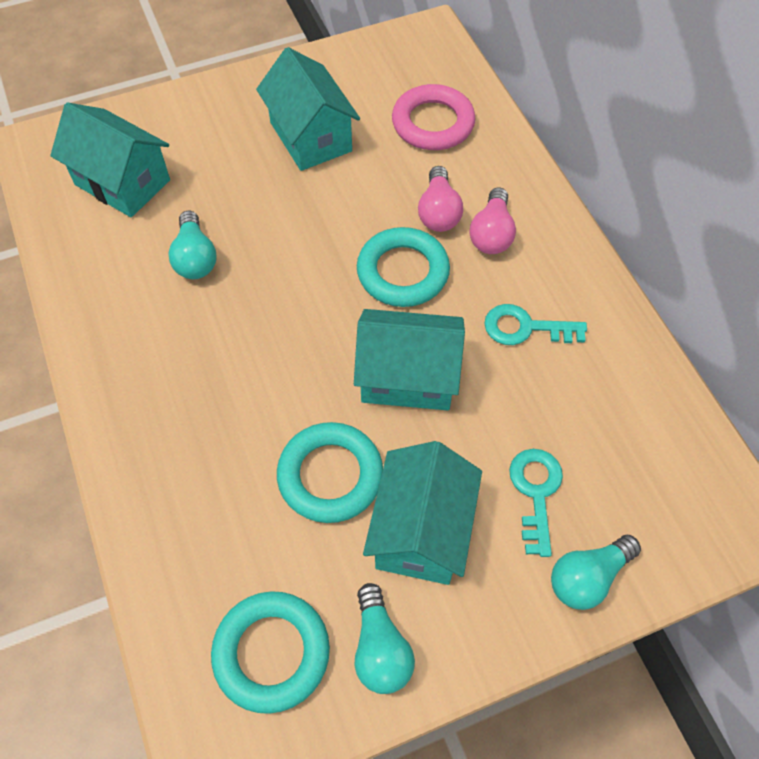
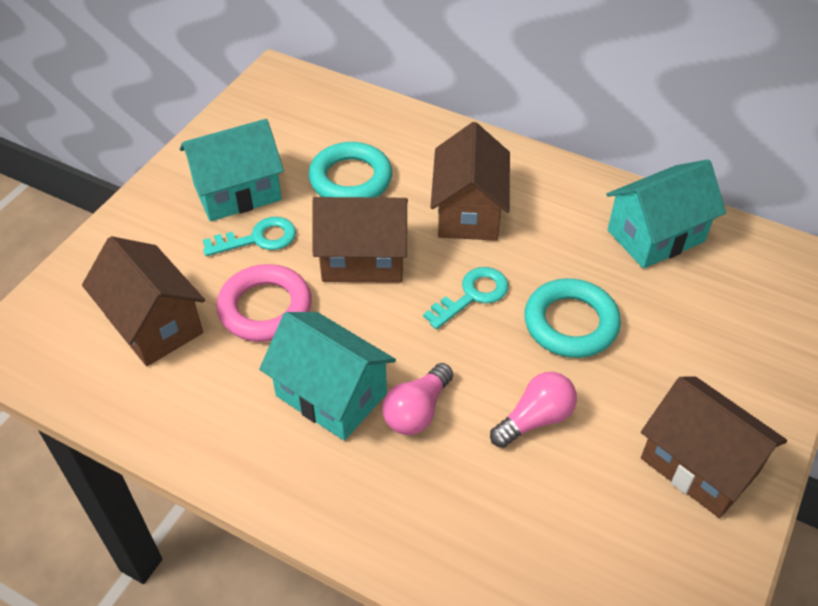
brown house: 0 -> 4
turquoise house: 4 -> 3
turquoise light bulb: 3 -> 0
turquoise ring: 3 -> 2

